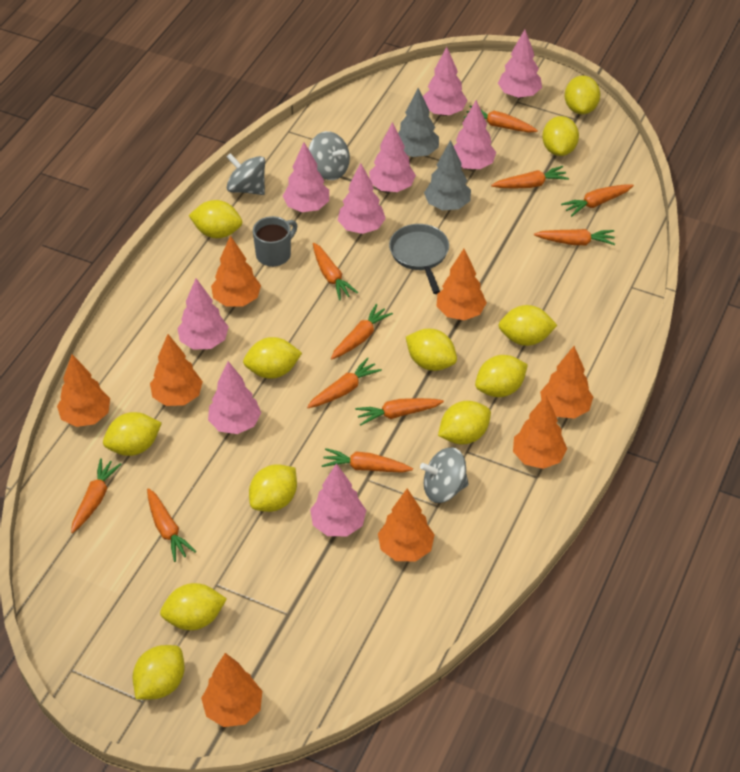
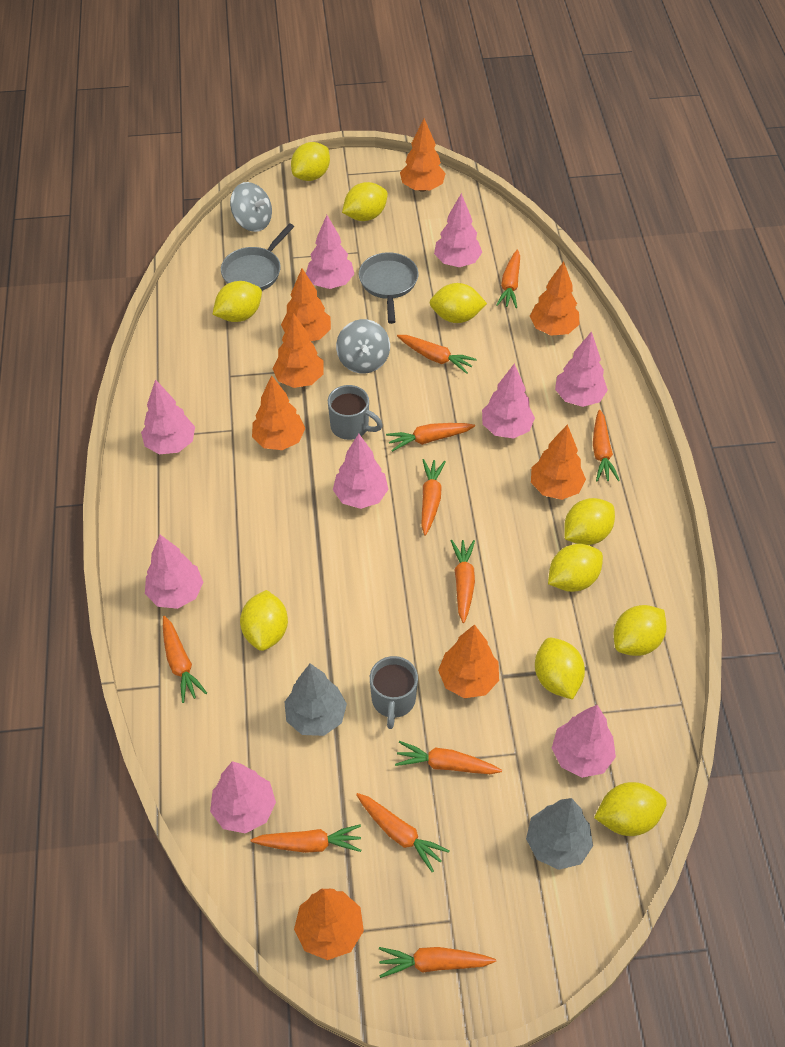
grey mug: 1 -> 2
grey pan: 1 -> 2
grey spinning top: 3 -> 2
yellow lemon: 12 -> 10

